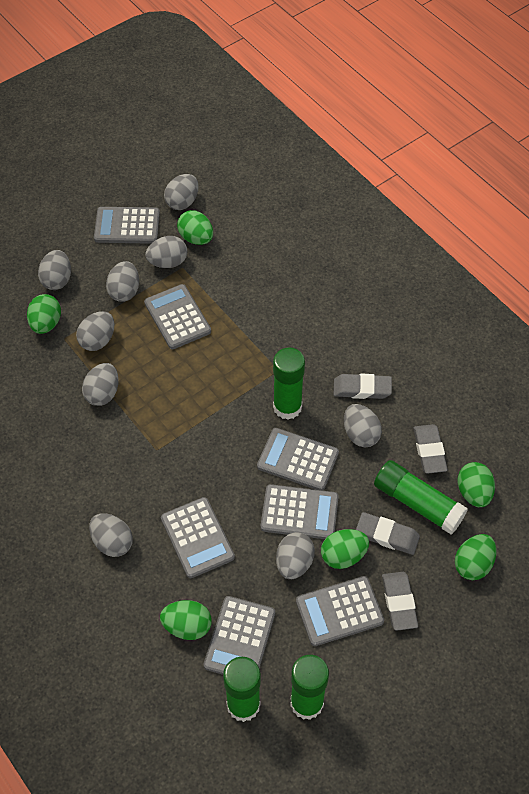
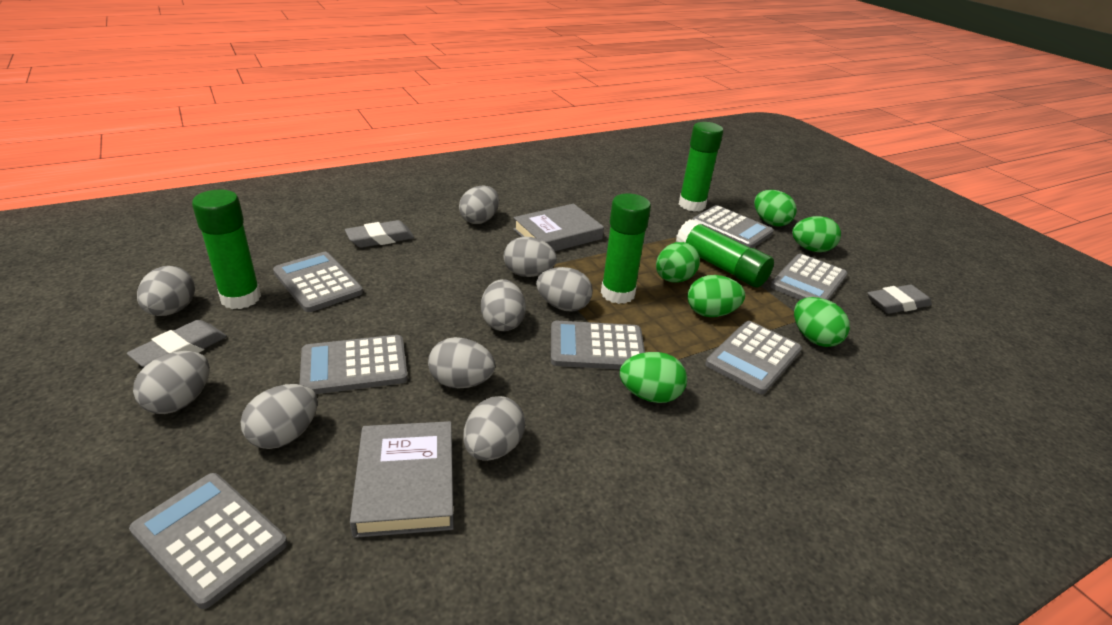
grey book: 0 -> 2
grey eraser: 4 -> 3

